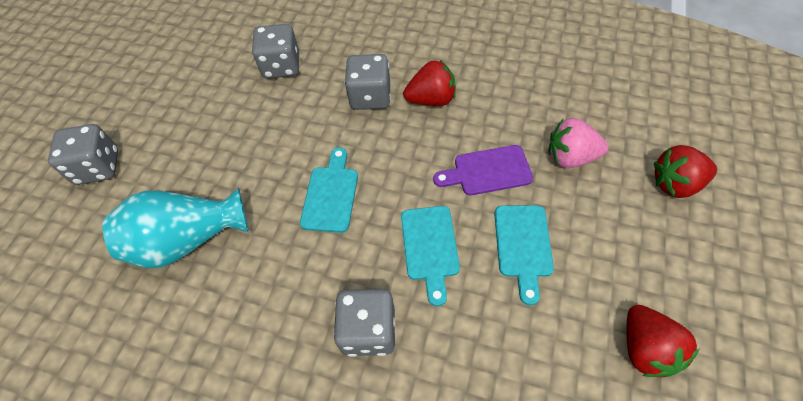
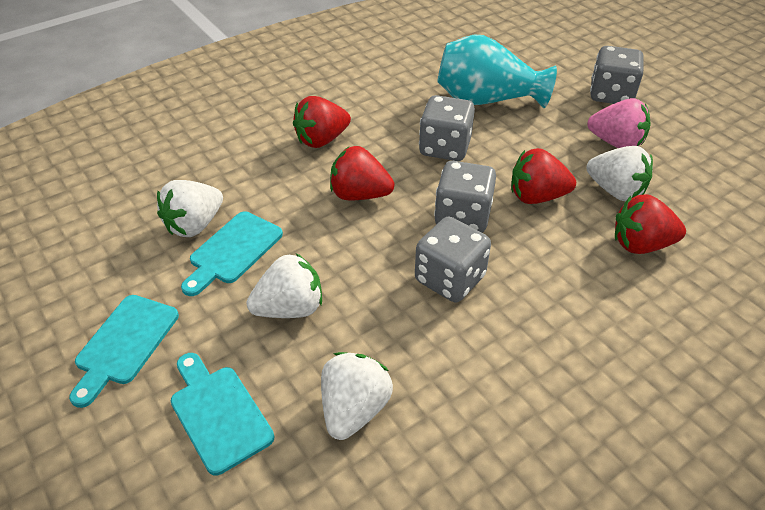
purple cutting board: 1 -> 0
red strawberry: 3 -> 4
white strawberry: 0 -> 4

